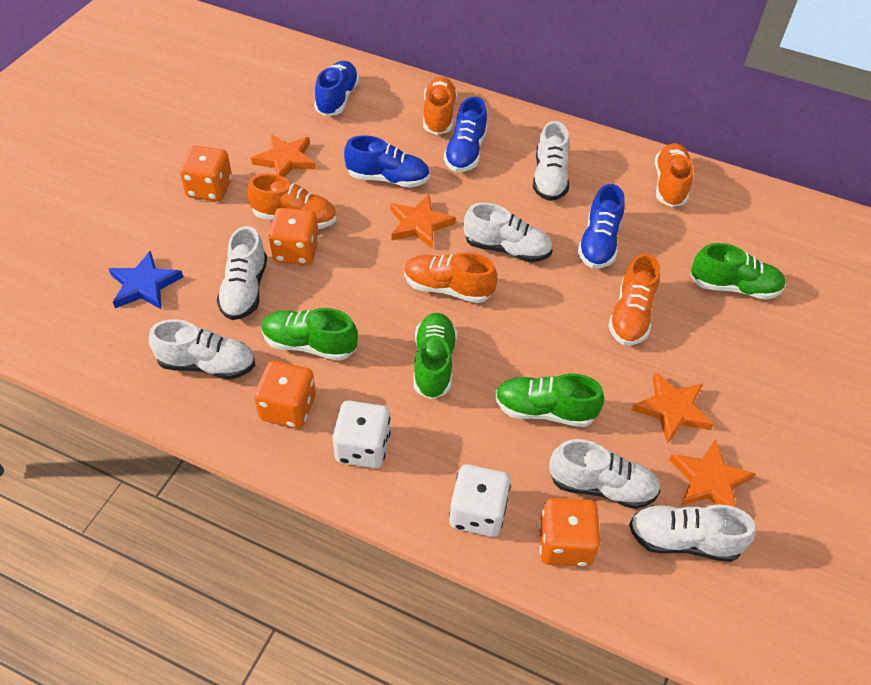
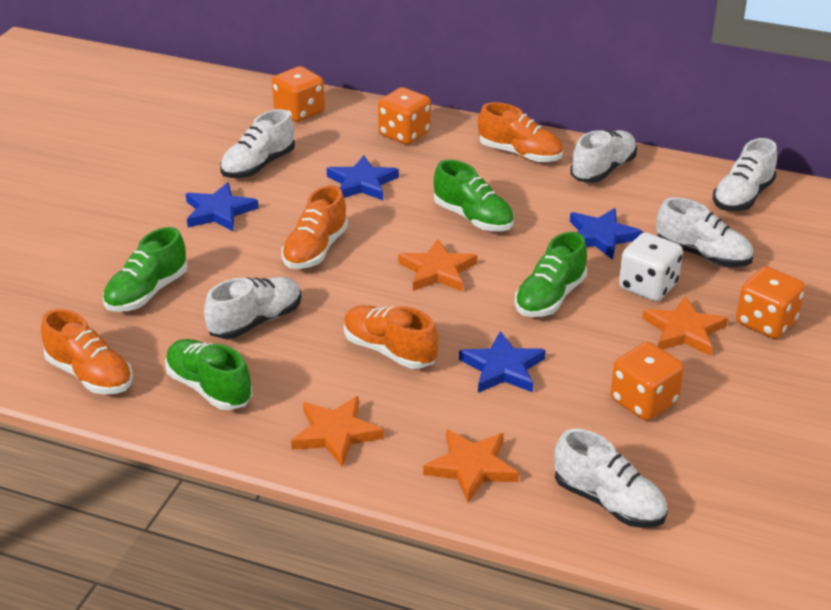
blue shoe: 4 -> 0
blue star: 1 -> 4
orange shoe: 5 -> 4
white dice: 2 -> 1

